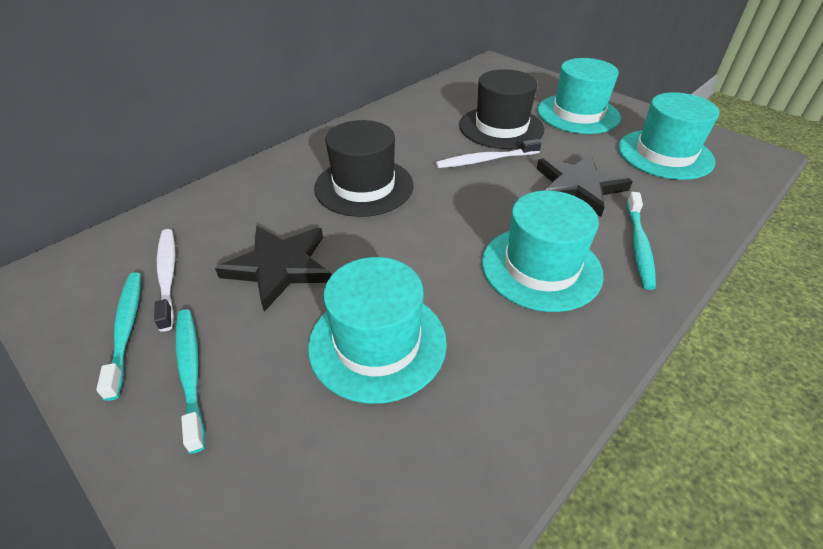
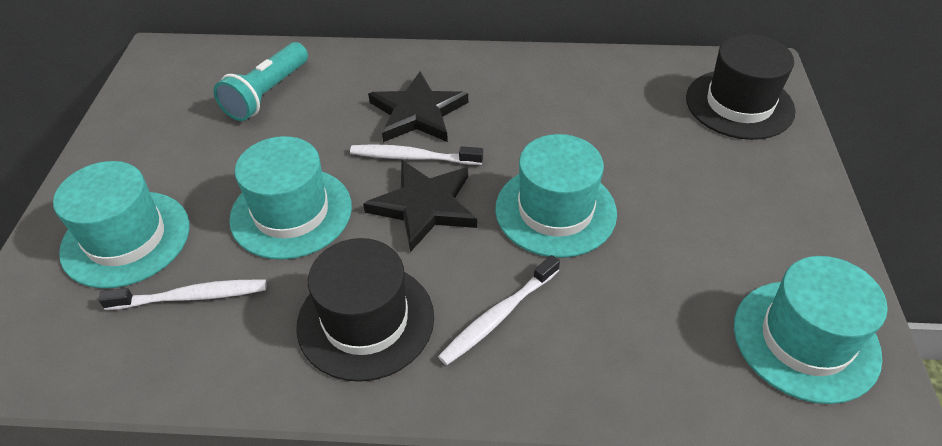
turquoise flashlight: 0 -> 1
turquoise toothbrush: 3 -> 0
white toothbrush: 2 -> 3

